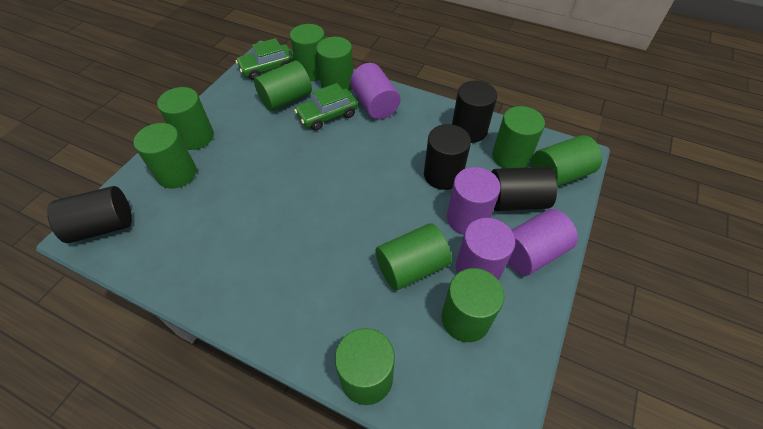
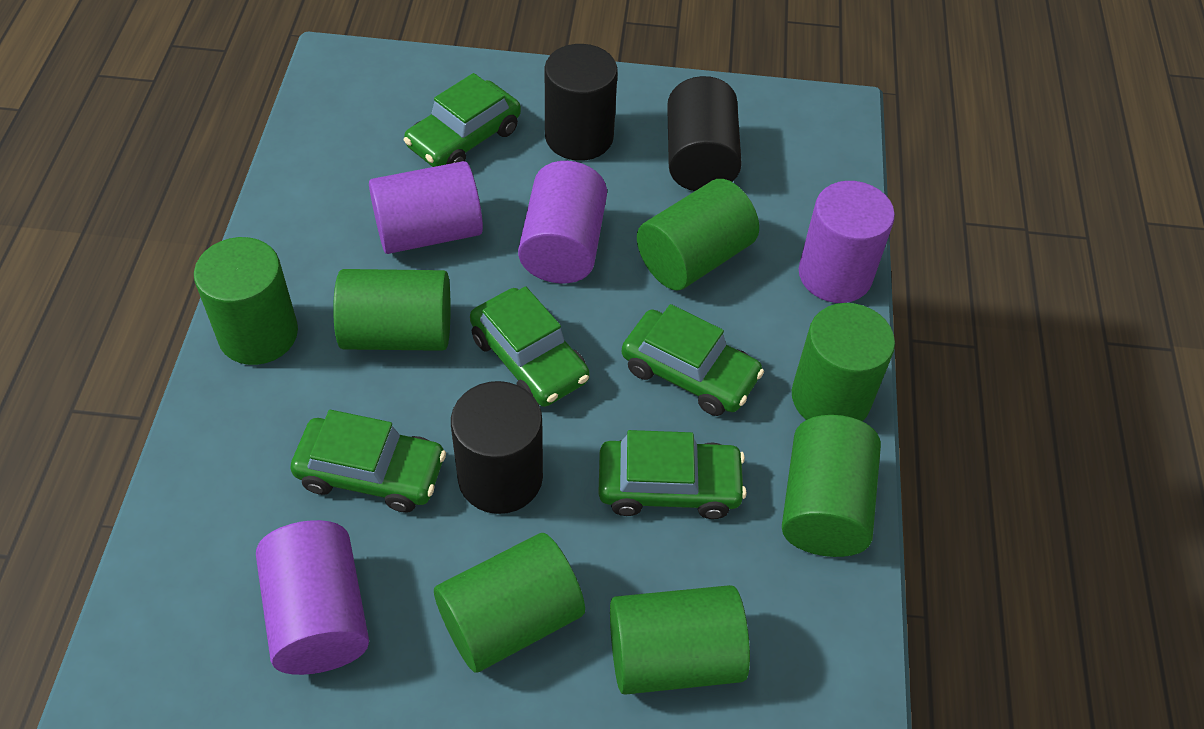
black cylinder: 4 -> 3
green car: 2 -> 5
green cylinder: 10 -> 7

